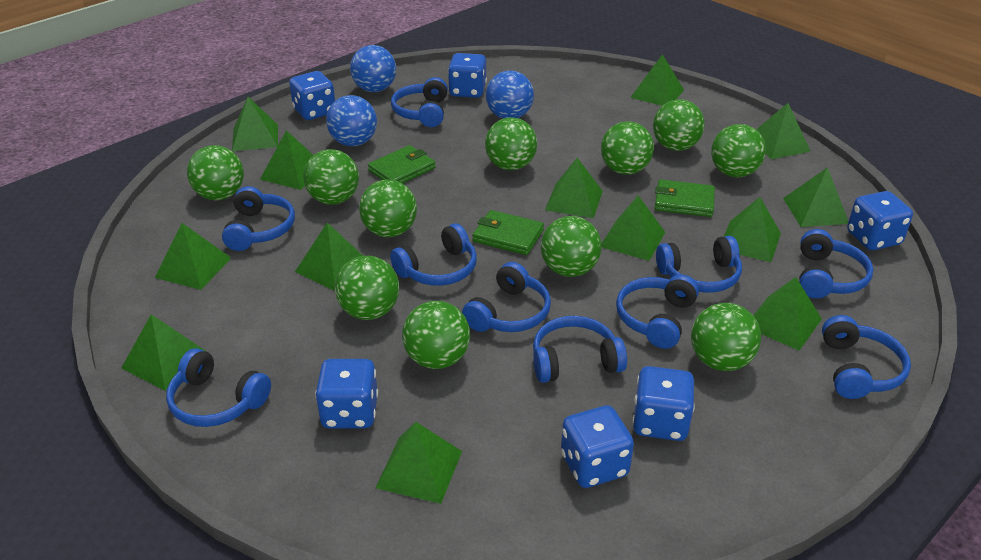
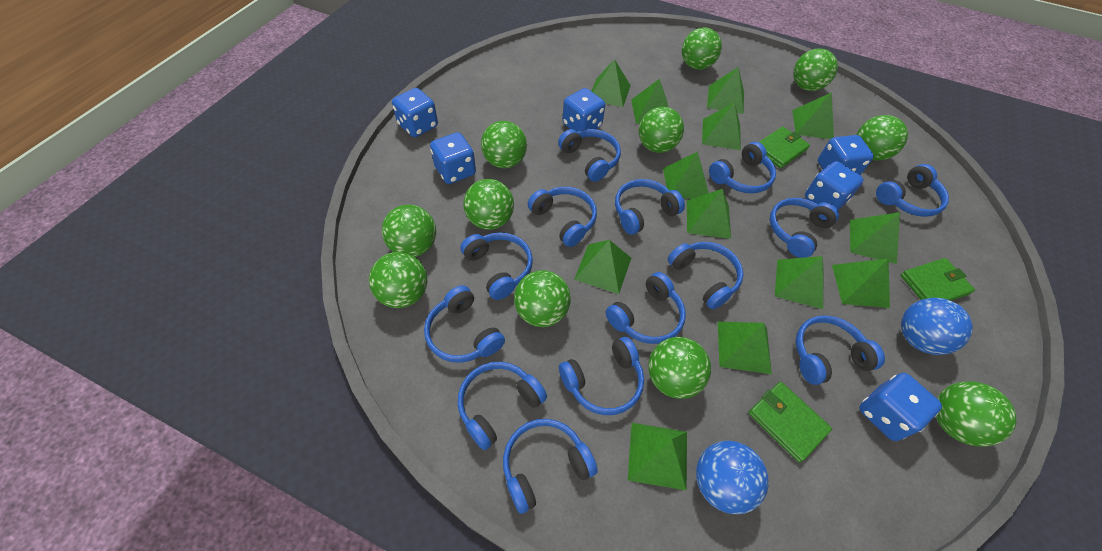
blue ball: 3 -> 2
blue headphones: 10 -> 14

